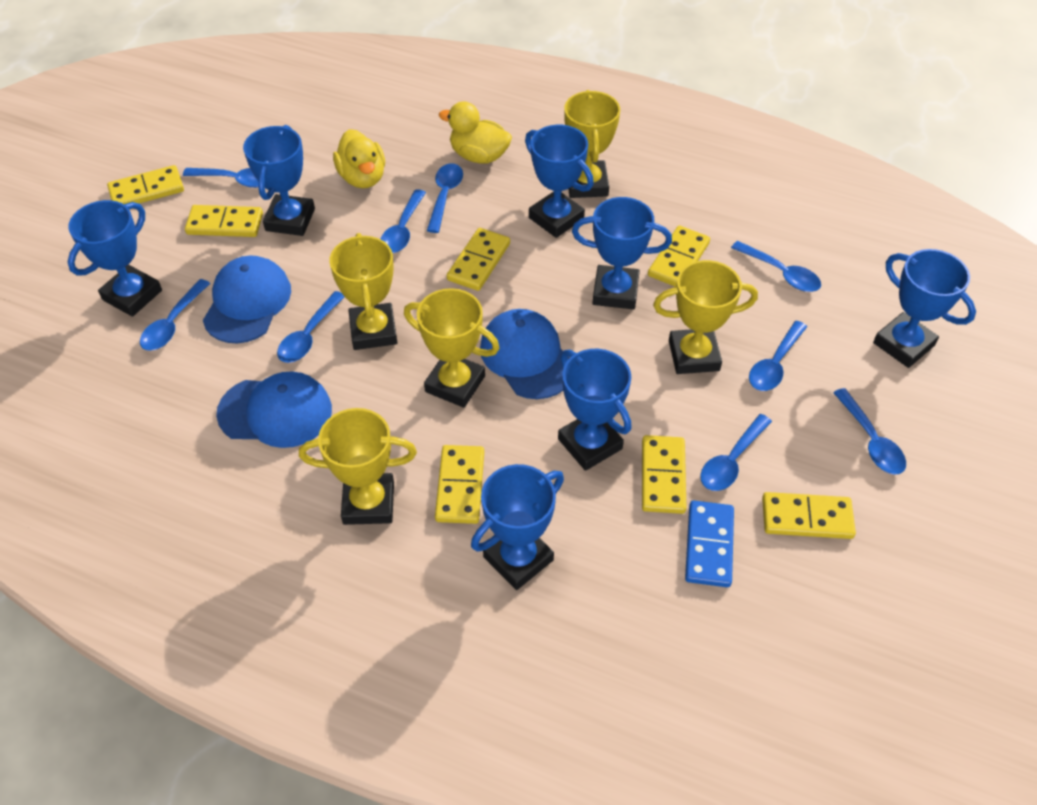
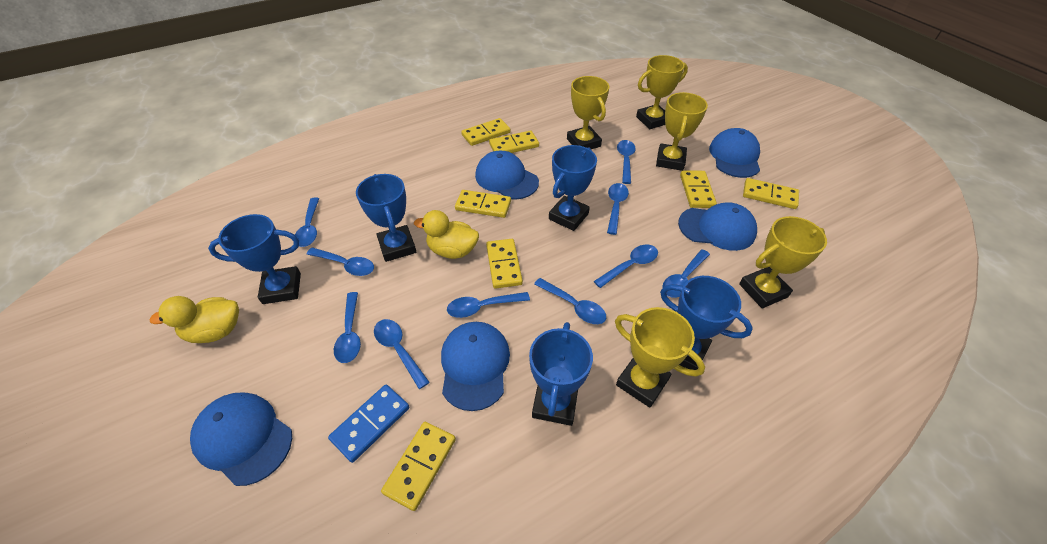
blue cap: 3 -> 5
blue spoon: 9 -> 10
blue trophy: 7 -> 5

